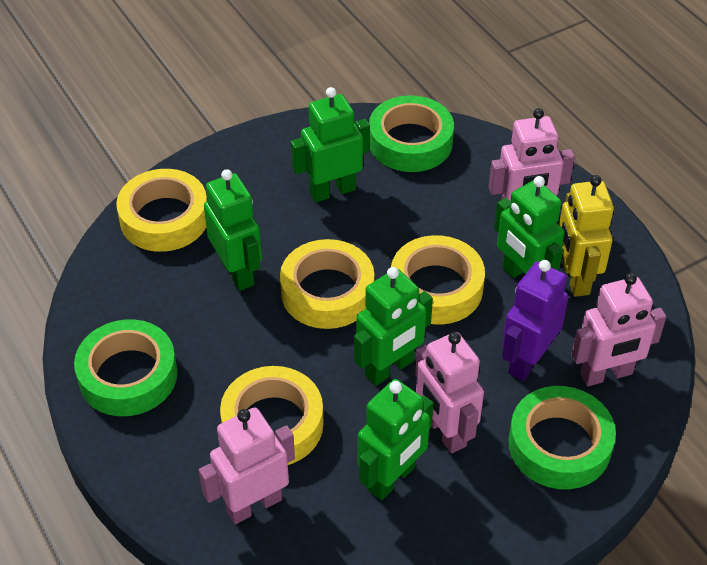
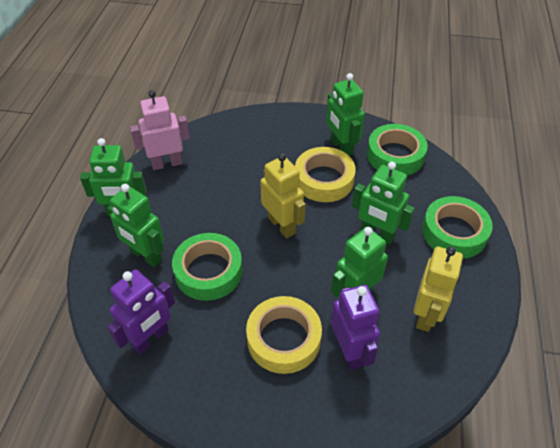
pink robot: 4 -> 1
purple robot: 1 -> 2
yellow robot: 1 -> 2
yellow tape: 4 -> 2

